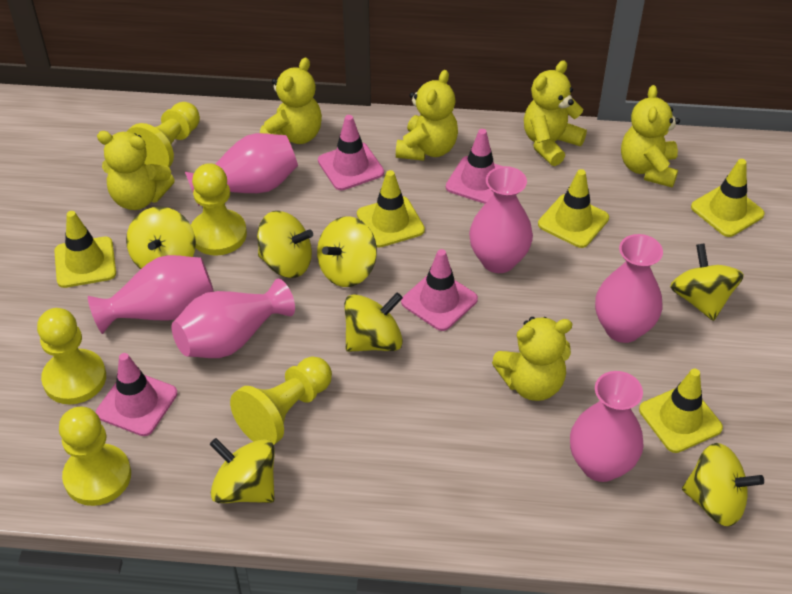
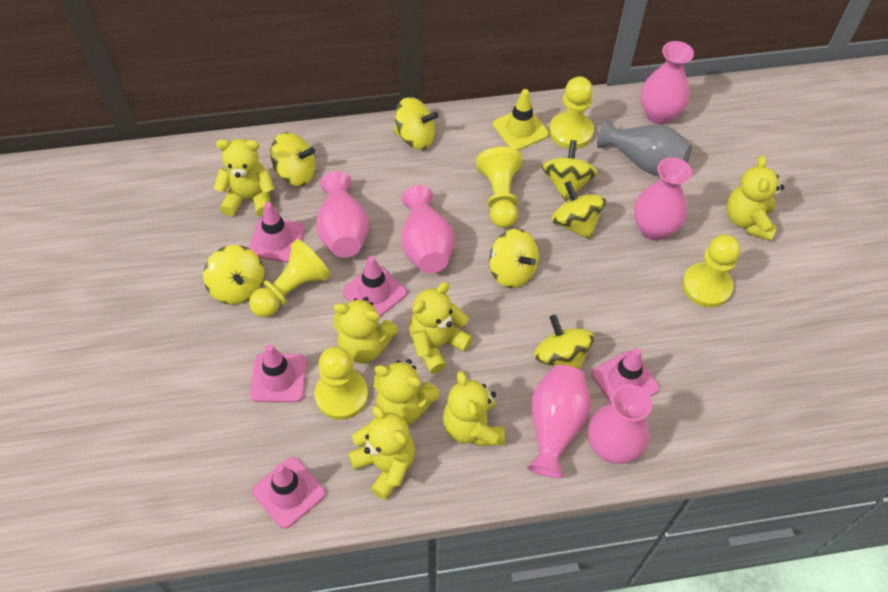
grey vase: 0 -> 1
pink traffic cone: 4 -> 5
yellow teddy bear: 6 -> 7
yellow traffic cone: 5 -> 1

